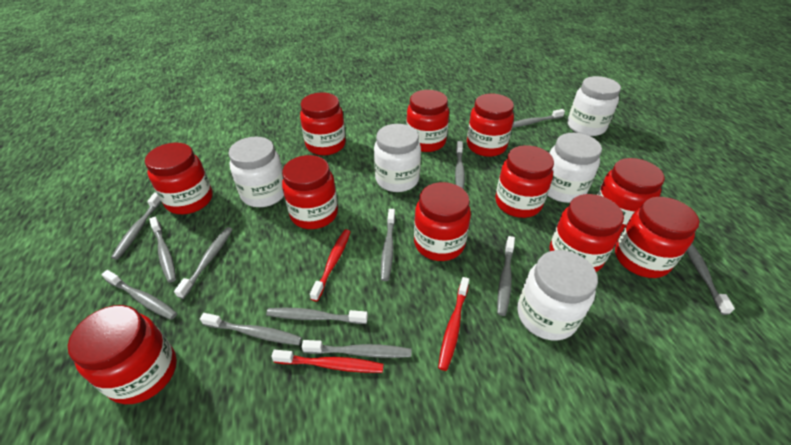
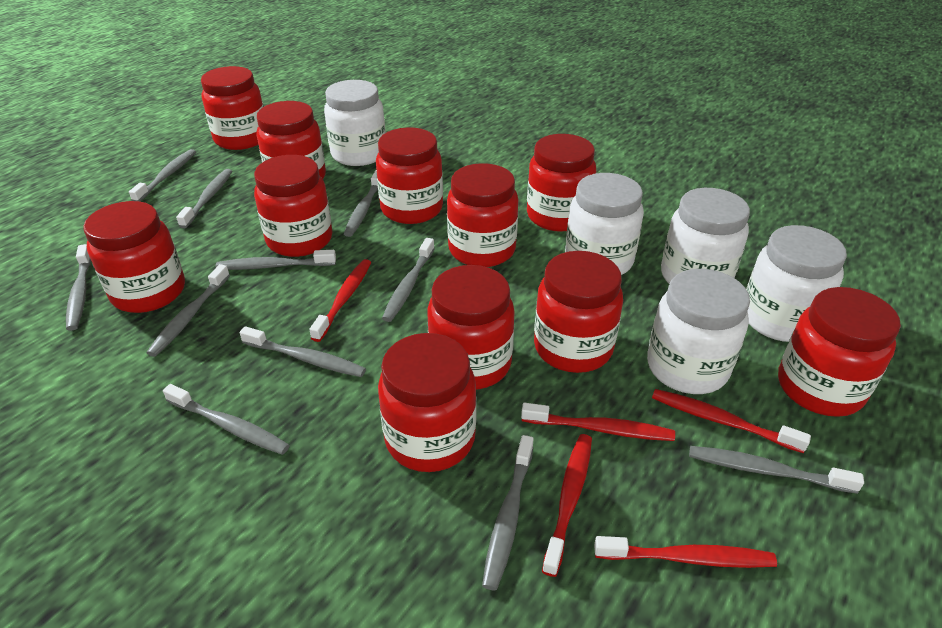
grey toothbrush: 12 -> 11
red toothbrush: 3 -> 5

